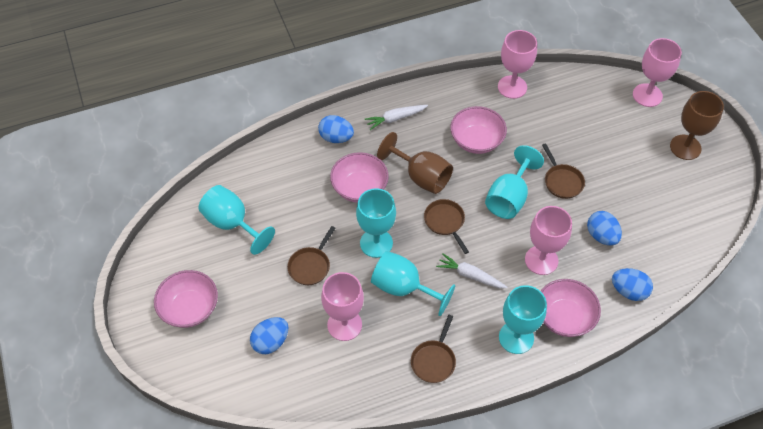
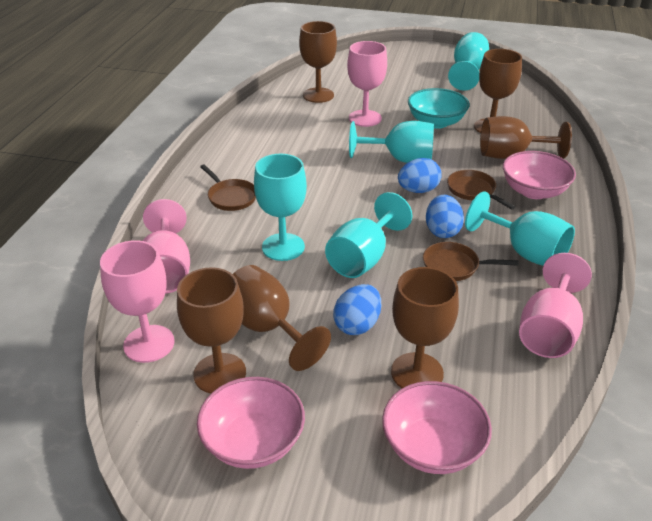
blue egg: 4 -> 3
brown goblet: 2 -> 6
brown pan: 4 -> 3
pink bowl: 4 -> 3
turquoise bowl: 0 -> 1
white carrot: 2 -> 0

